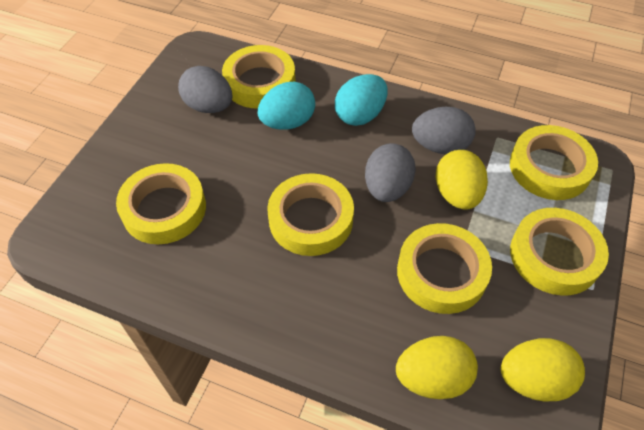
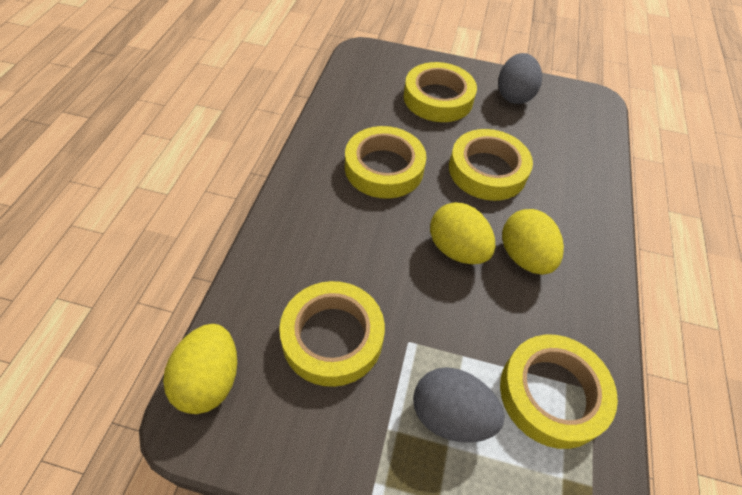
grey egg: 3 -> 2
turquoise egg: 2 -> 0
yellow tape: 6 -> 5

